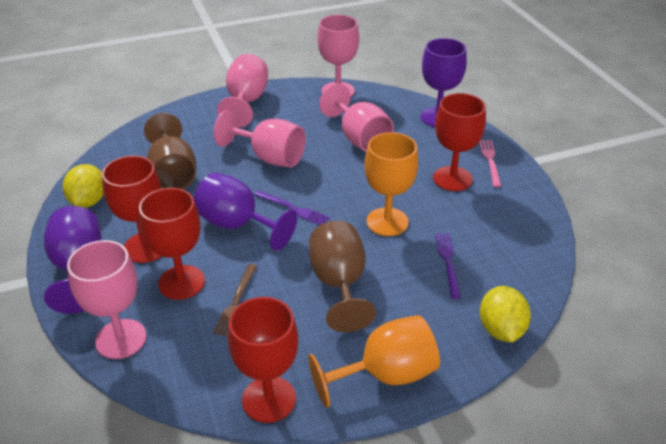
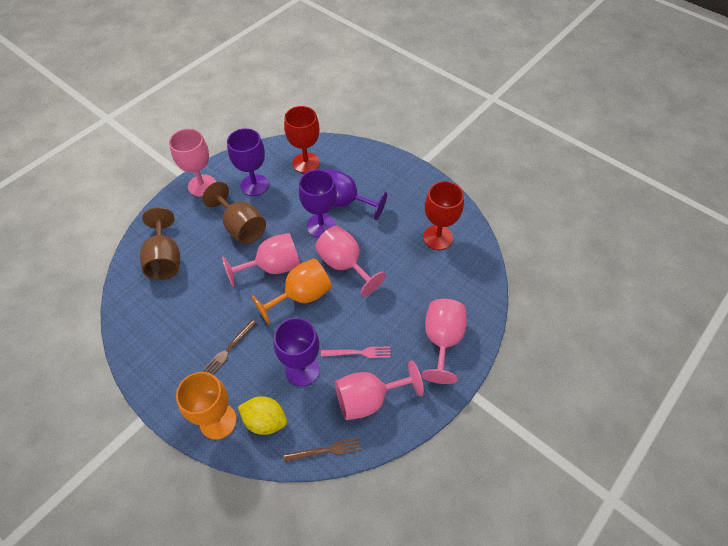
brown fork: 1 -> 2
purple fork: 2 -> 0
purple goblet: 3 -> 4
red goblet: 4 -> 2
yellow lemon: 2 -> 1

